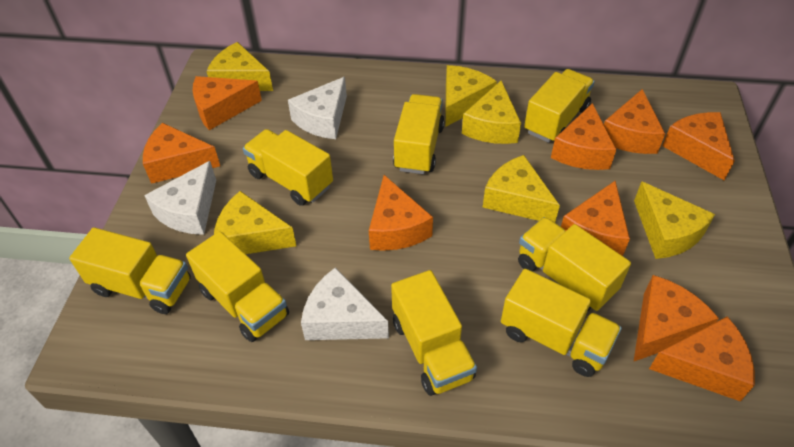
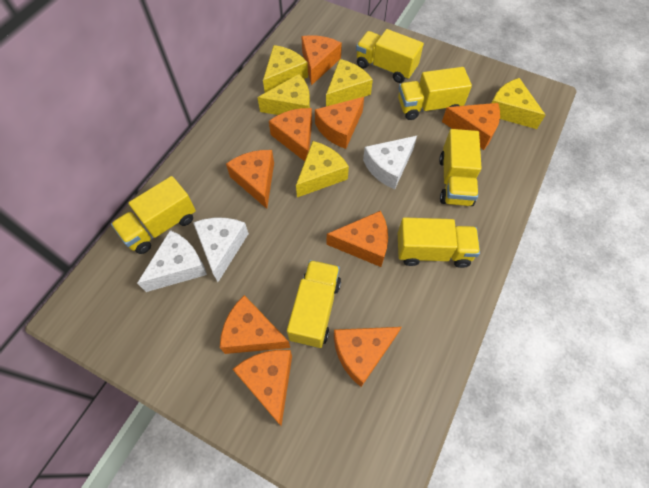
yellow cheese: 6 -> 5
yellow truck: 8 -> 6

